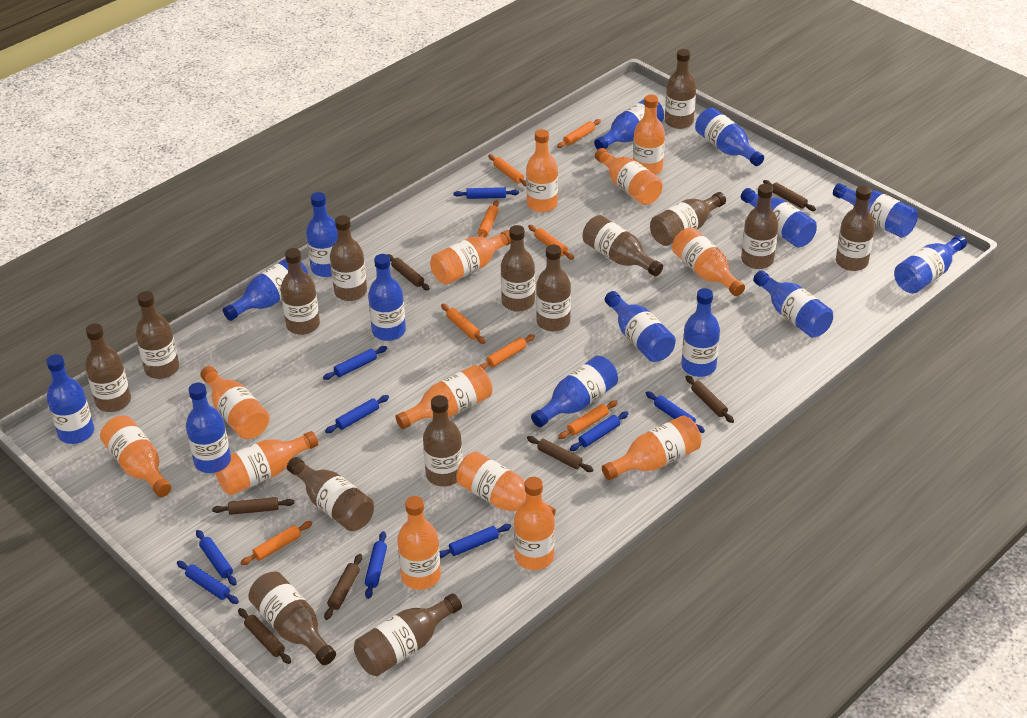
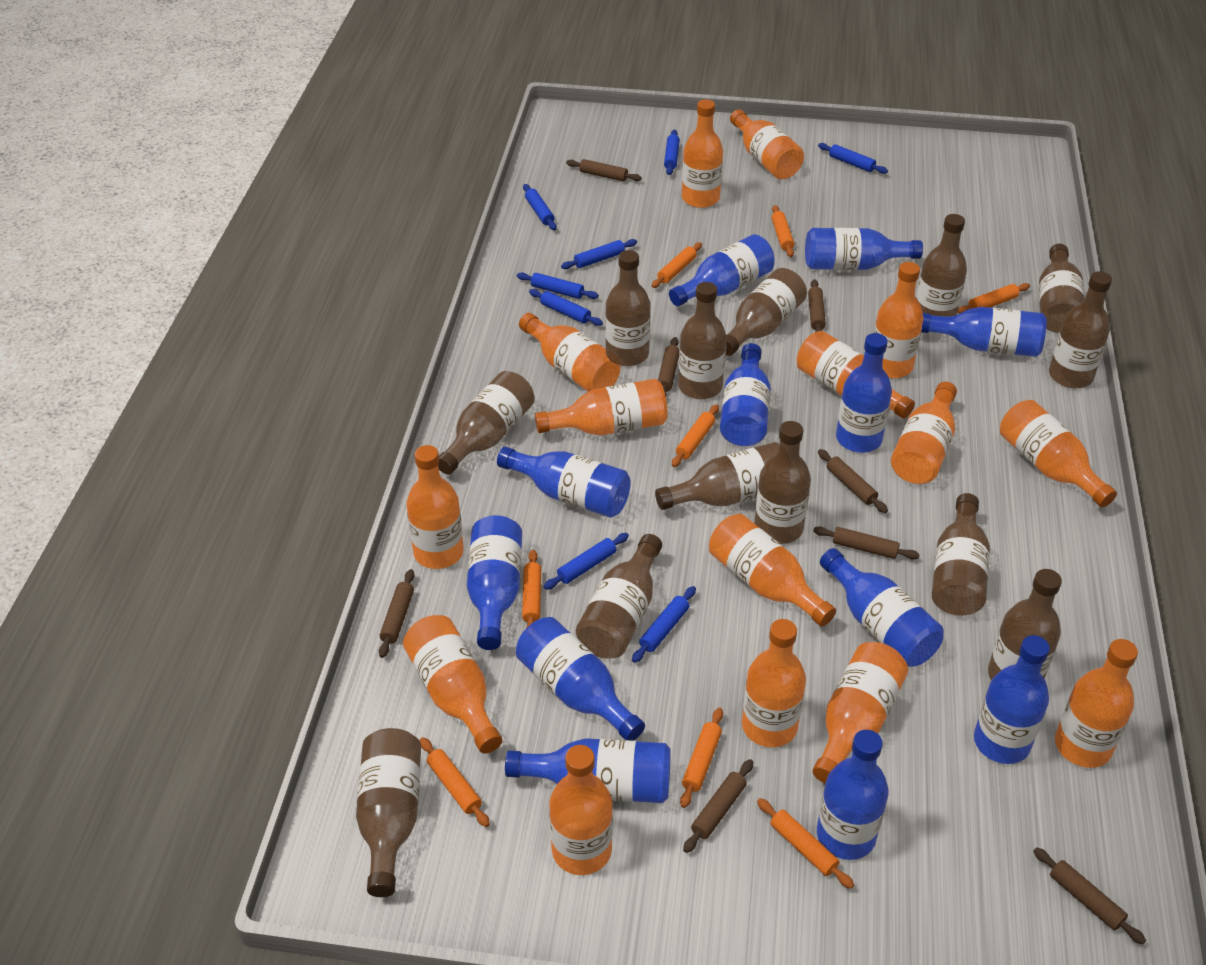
blue bottle: 14 -> 12
blue rolling pin: 9 -> 8
brown bottle: 15 -> 13
brown rolling pin: 7 -> 8
orange bottle: 13 -> 15

